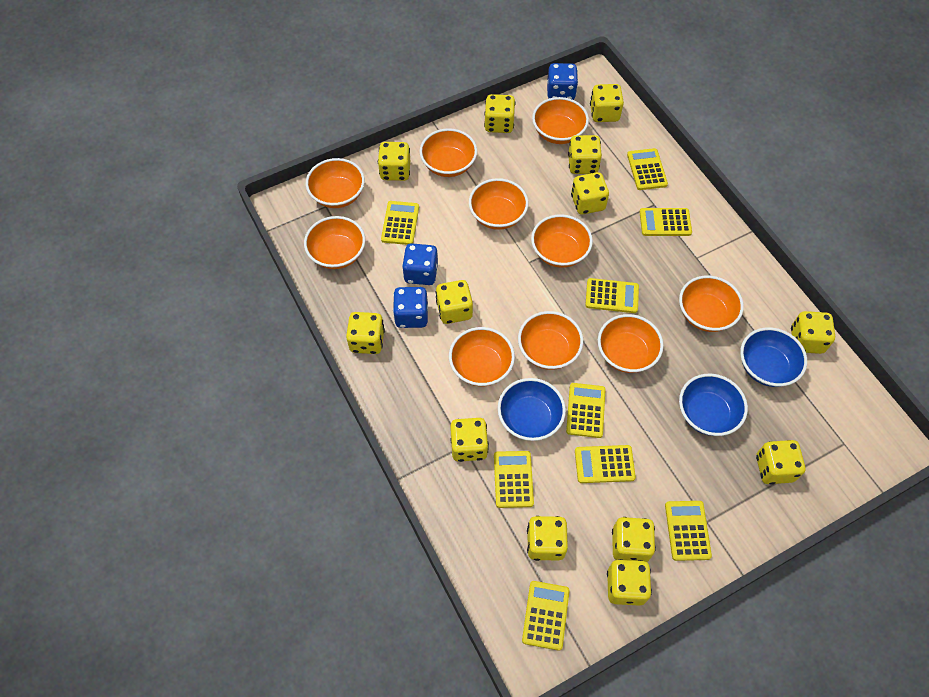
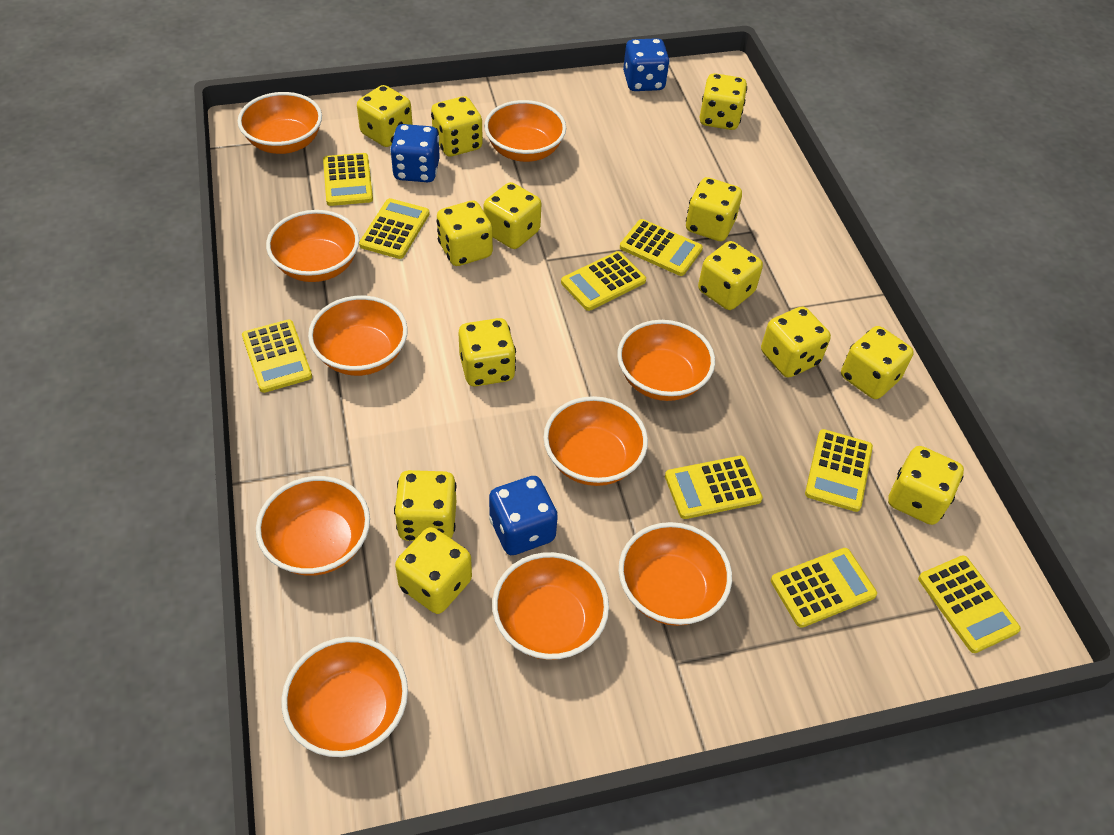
blue bowl: 3 -> 0

